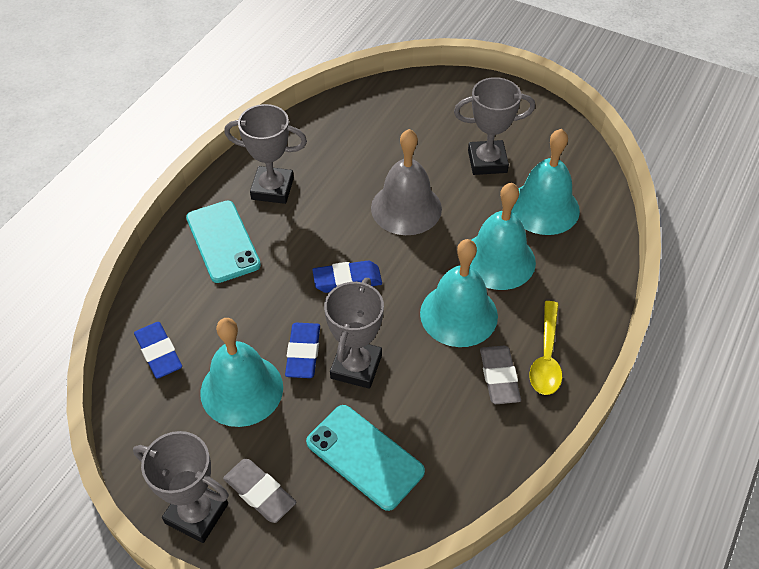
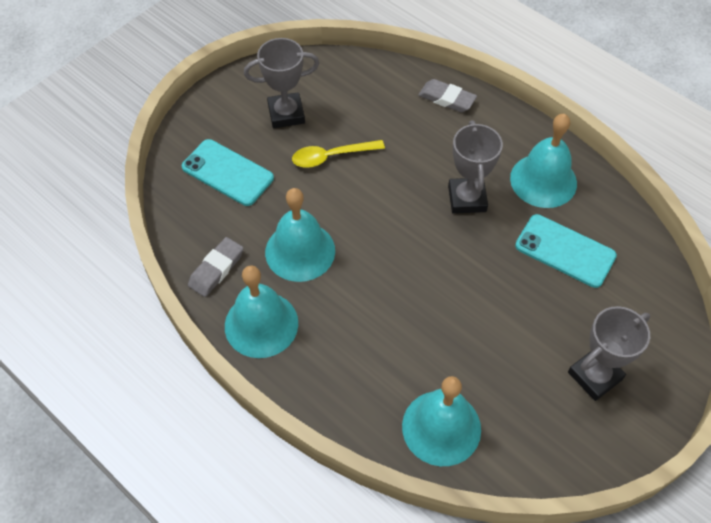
blue eraser: 3 -> 0
grey bell: 1 -> 0
grey trophy: 4 -> 3

